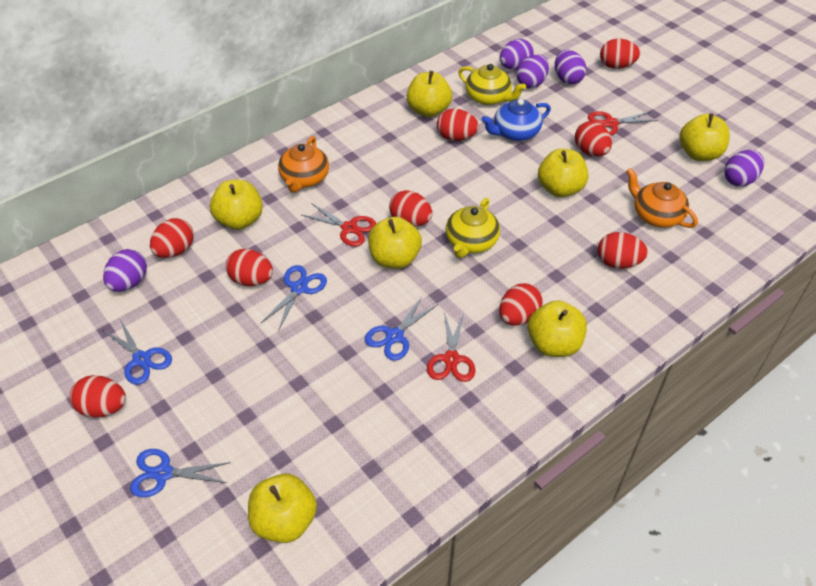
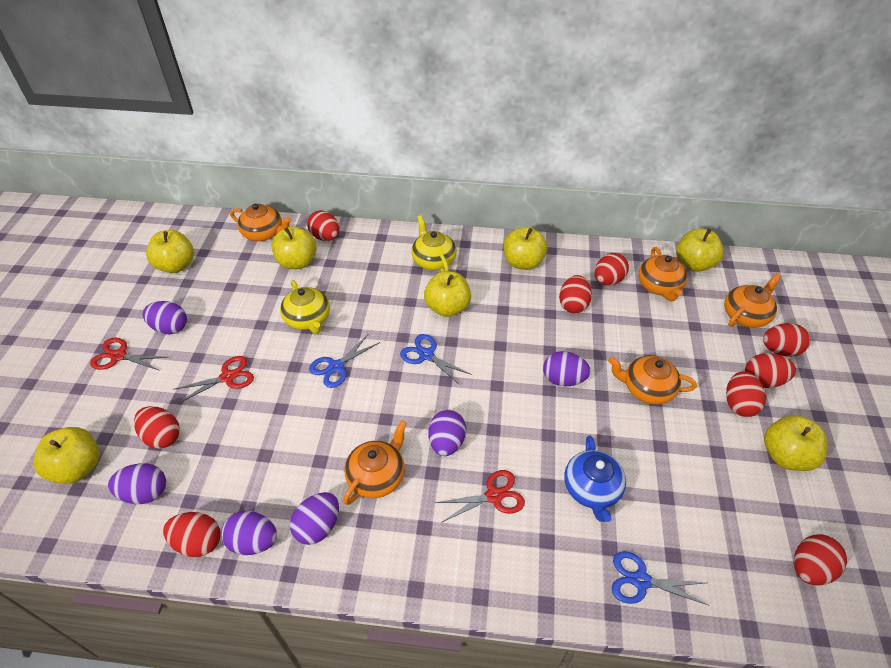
blue scissors: 4 -> 3
orange teapot: 2 -> 5
purple egg: 5 -> 6

